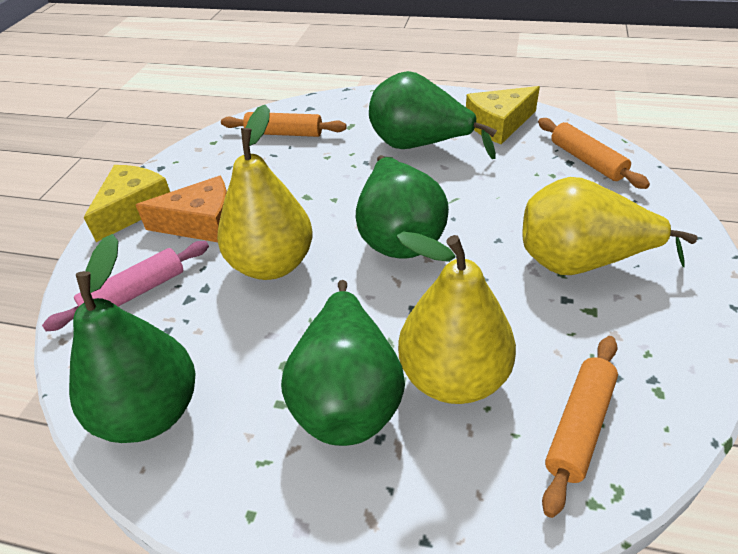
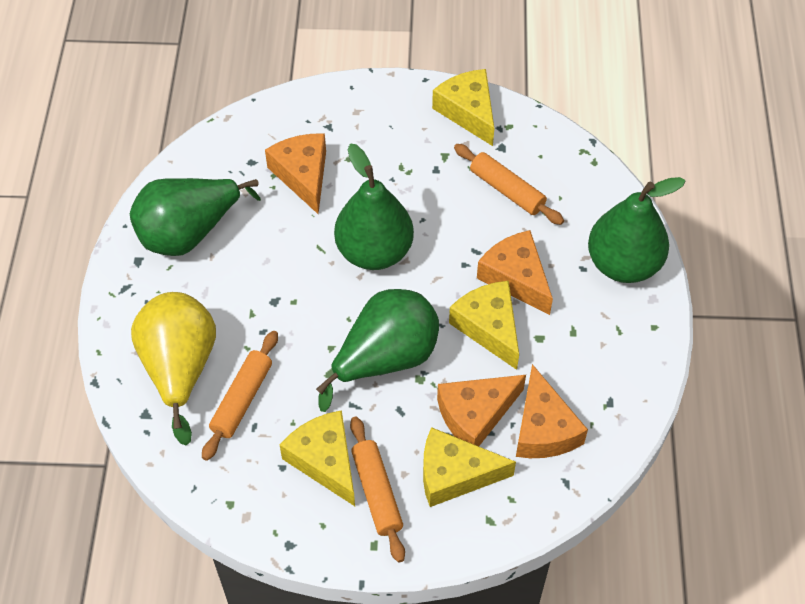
orange cheese: 1 -> 4
pink rolling pin: 1 -> 0
yellow cheese: 2 -> 4
yellow pear: 3 -> 1

